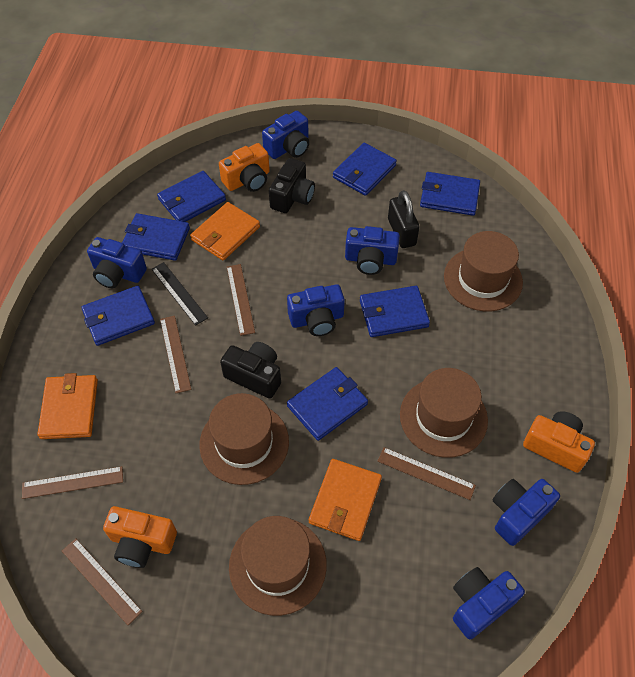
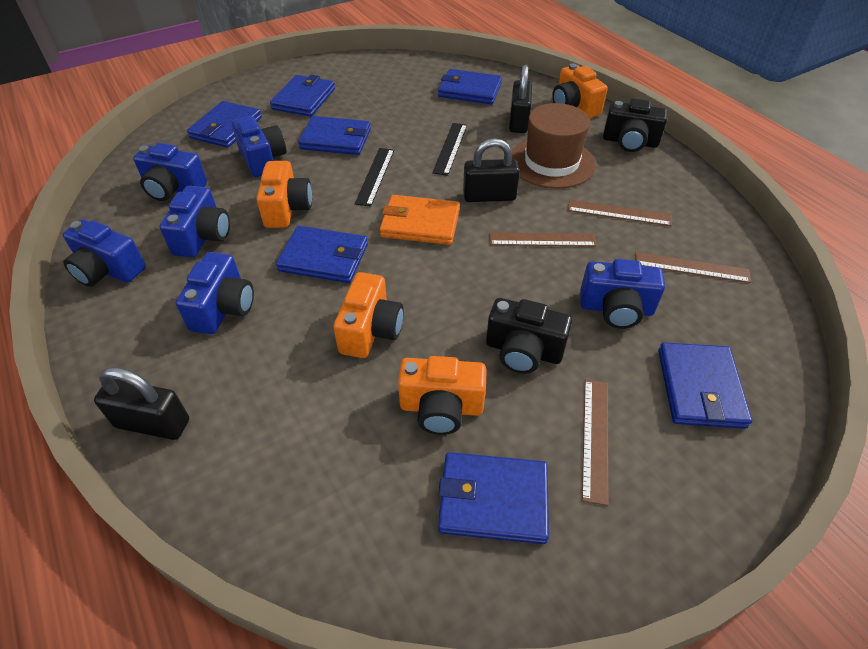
black padlock: 1 -> 3
black ruler: 1 -> 2
brown hat: 4 -> 1
brown ruler: 5 -> 4
orange camera: 3 -> 4
orange wallet: 3 -> 1

